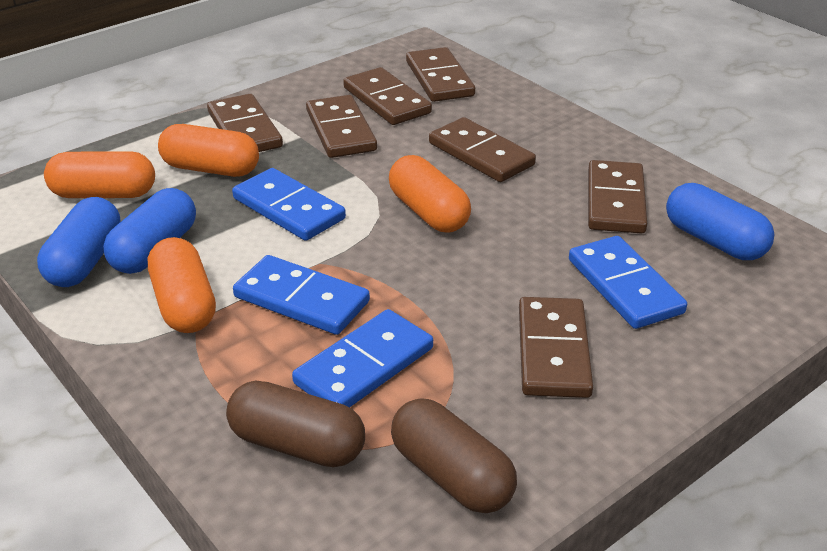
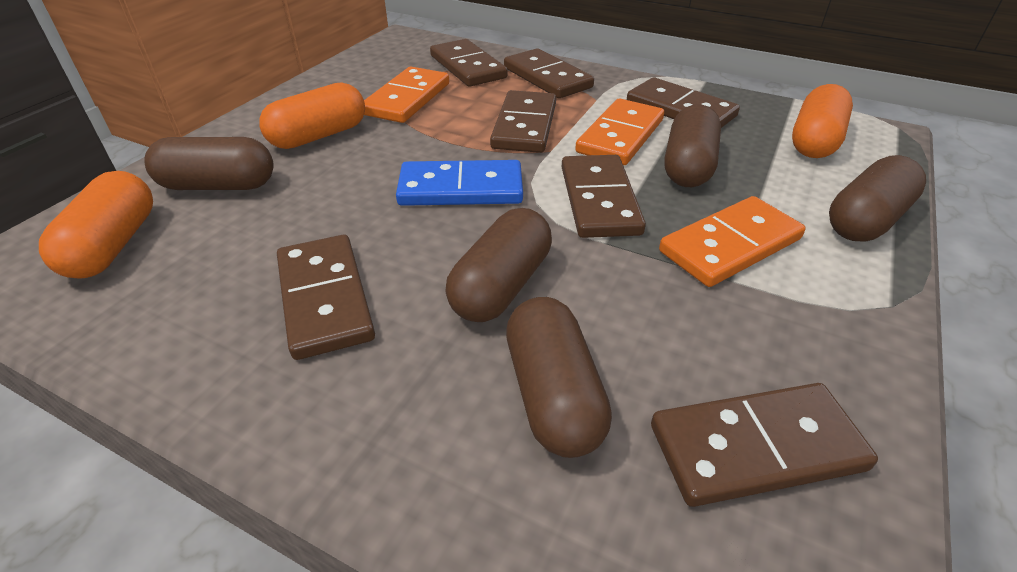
blue capsule: 3 -> 0
blue domino: 4 -> 1
brown capsule: 2 -> 5
orange capsule: 4 -> 3
orange domino: 0 -> 3

